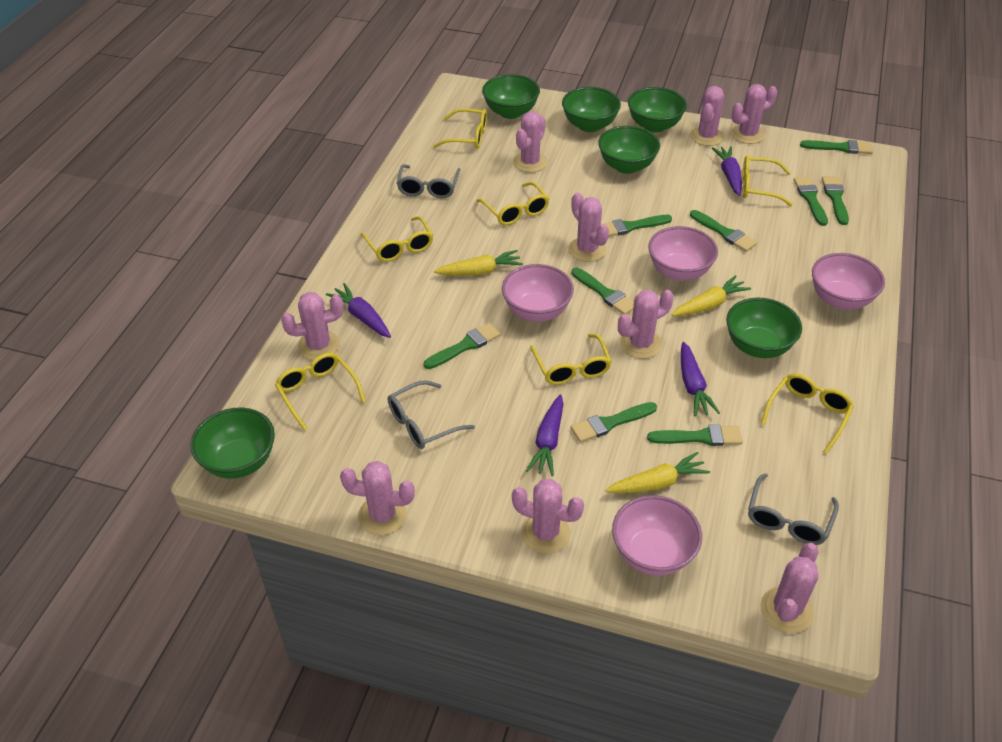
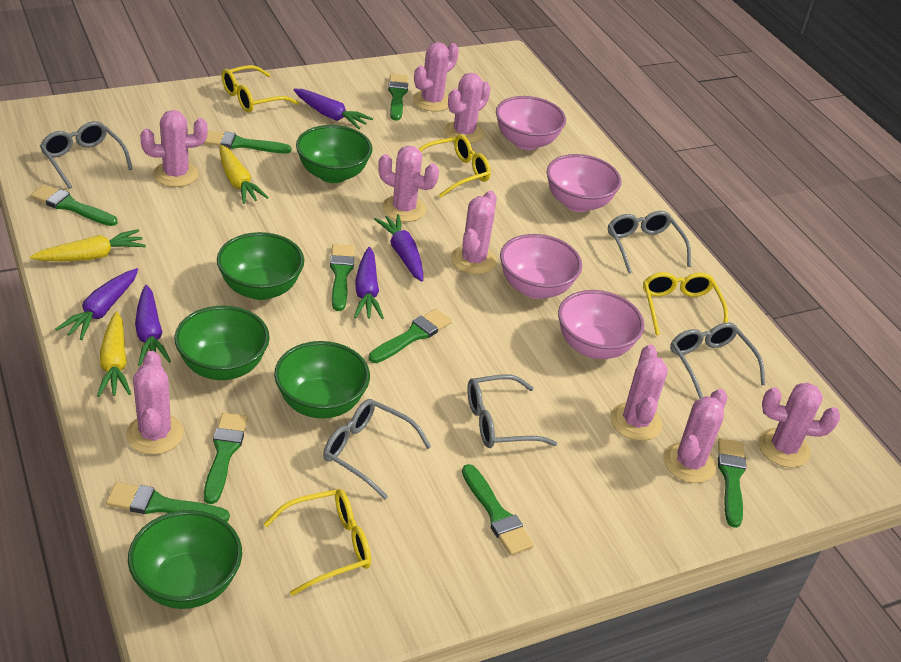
green bowl: 6 -> 5
grey glasses: 3 -> 5
purple carrot: 4 -> 5
yellow glasses: 7 -> 4

